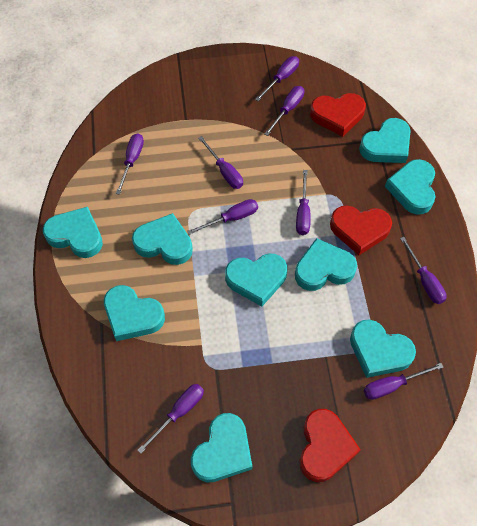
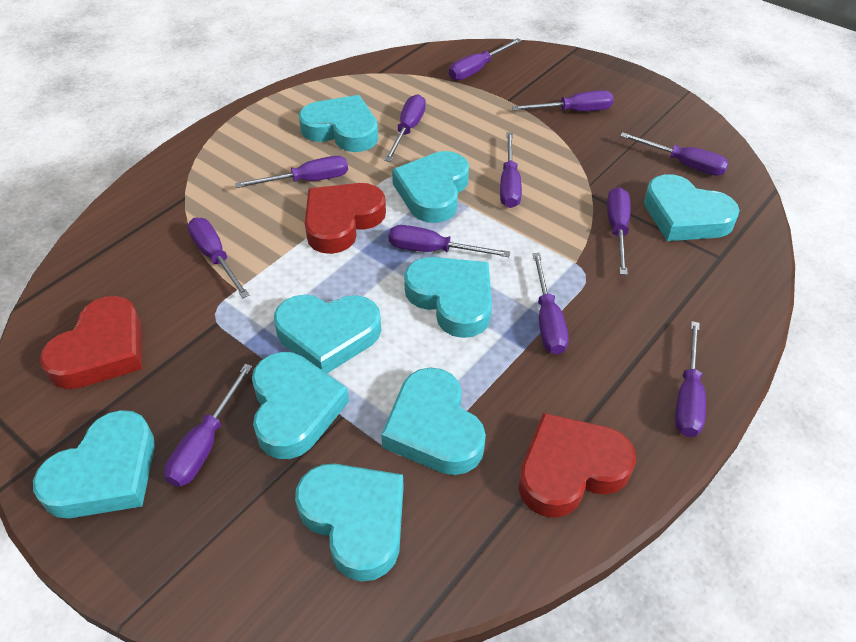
purple screwdriver: 9 -> 12

